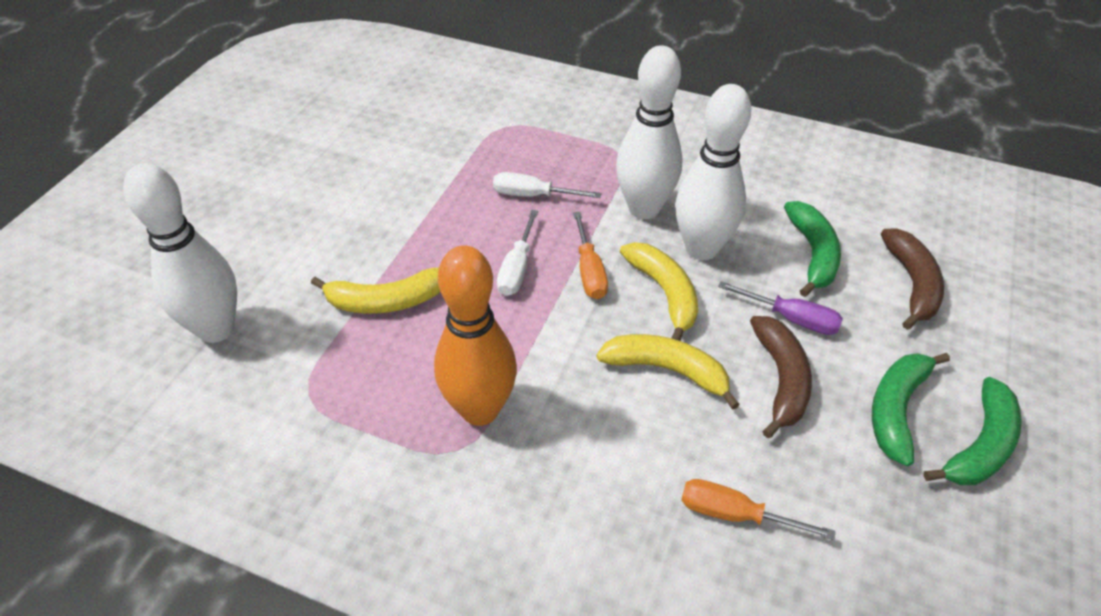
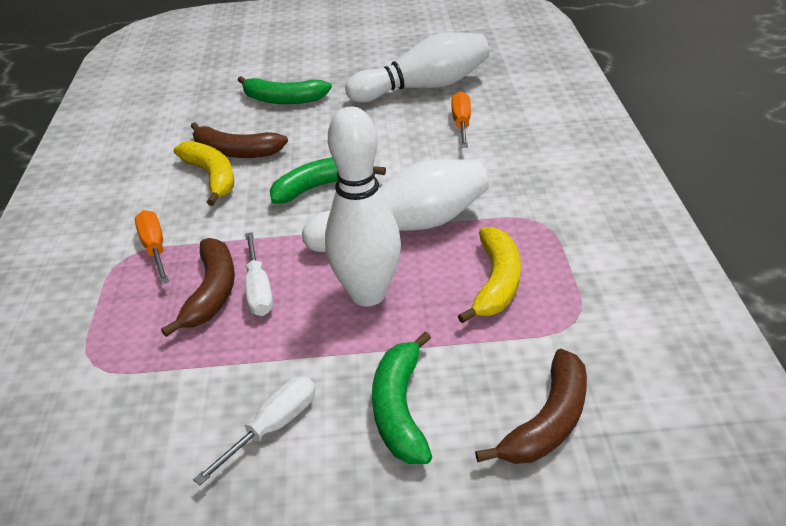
brown banana: 2 -> 3
orange bowling pin: 1 -> 0
purple screwdriver: 1 -> 0
yellow banana: 3 -> 2

